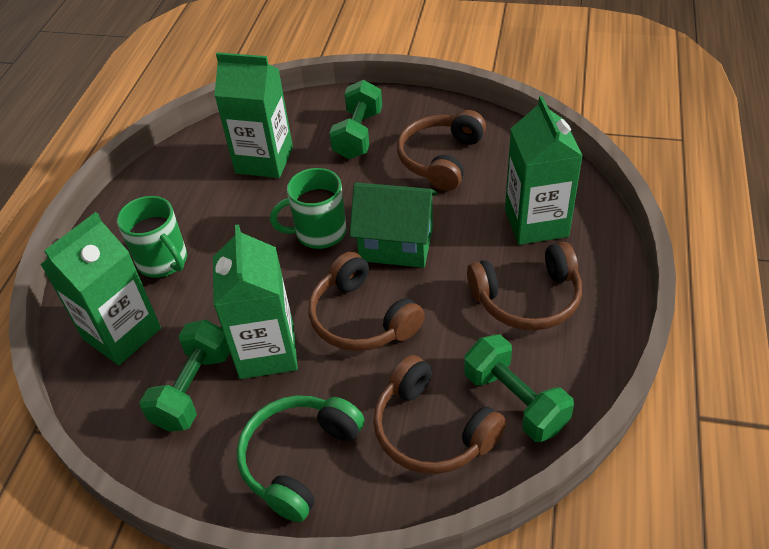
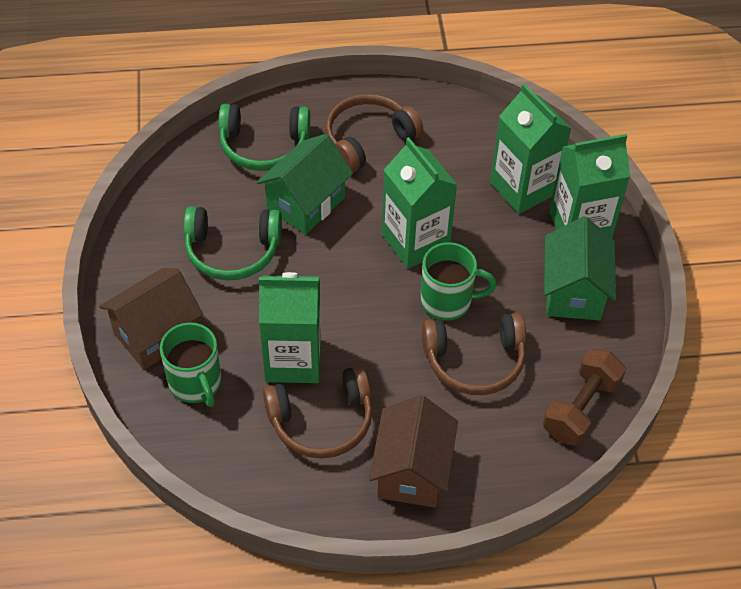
brown dumbbell: 0 -> 1
brown headphones: 4 -> 3
brown house: 0 -> 2
green dumbbell: 3 -> 0
green headphones: 1 -> 2
green house: 1 -> 2

